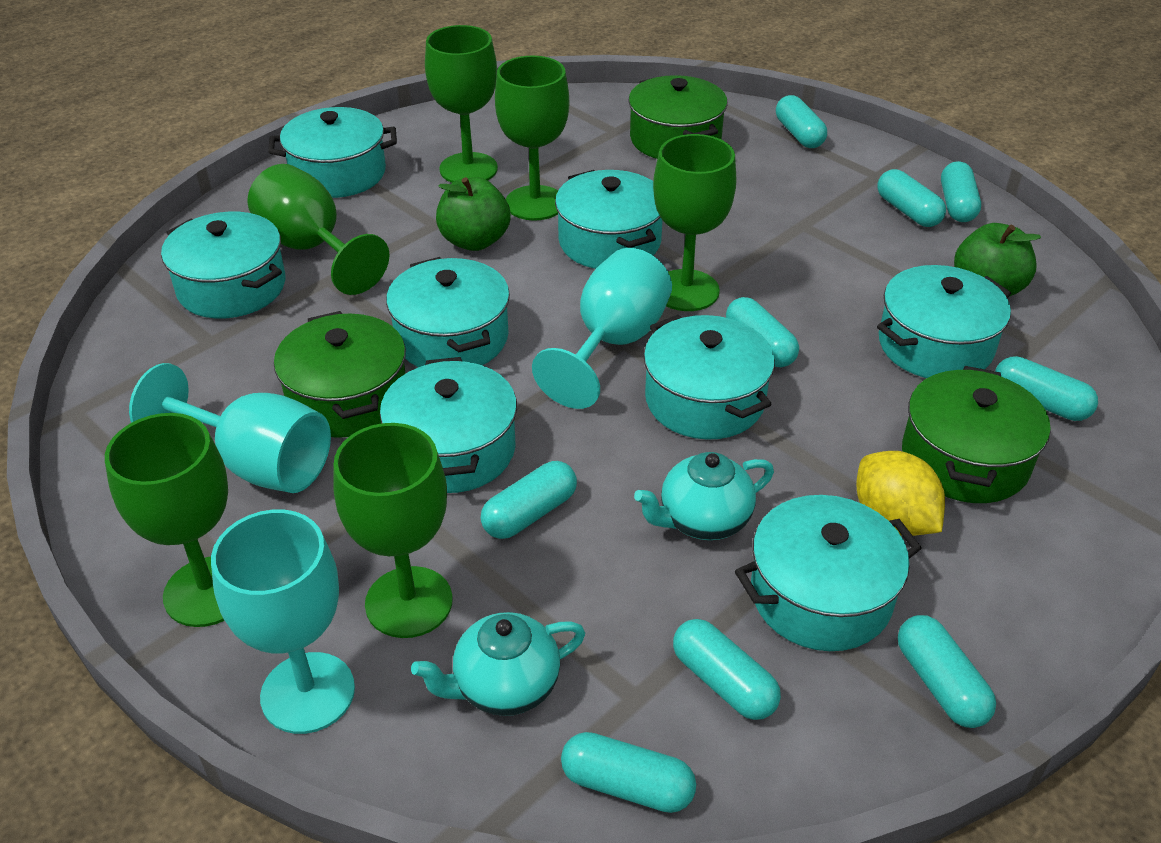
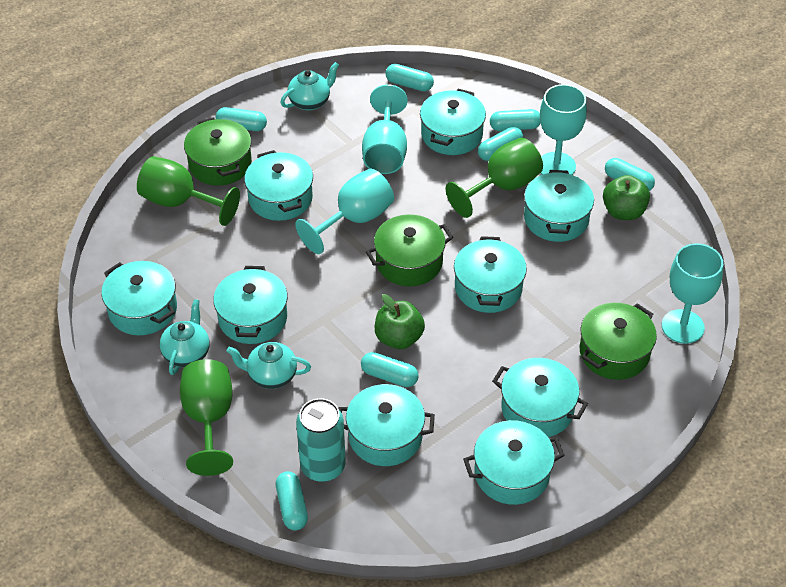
green goblet: 6 -> 3
turquoise can: 0 -> 1
turquoise capsule: 9 -> 7
turquoise goblet: 3 -> 4
turquoise pot: 8 -> 9
turquoise teapot: 2 -> 3
yellow lemon: 1 -> 0

